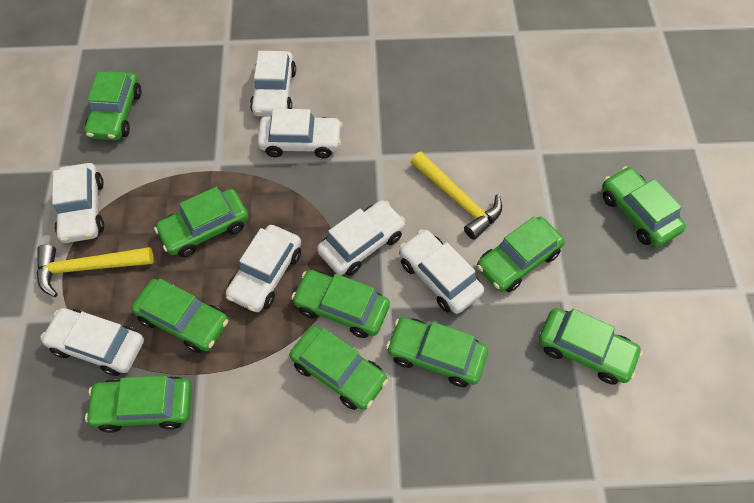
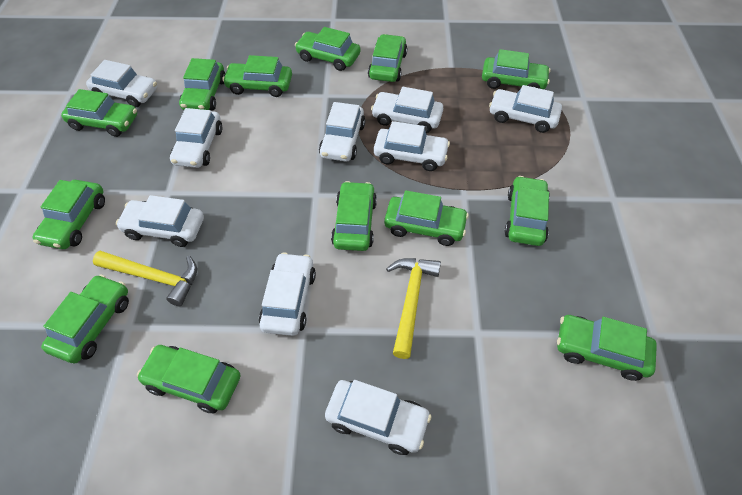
green car: 10 -> 13
white car: 7 -> 9

